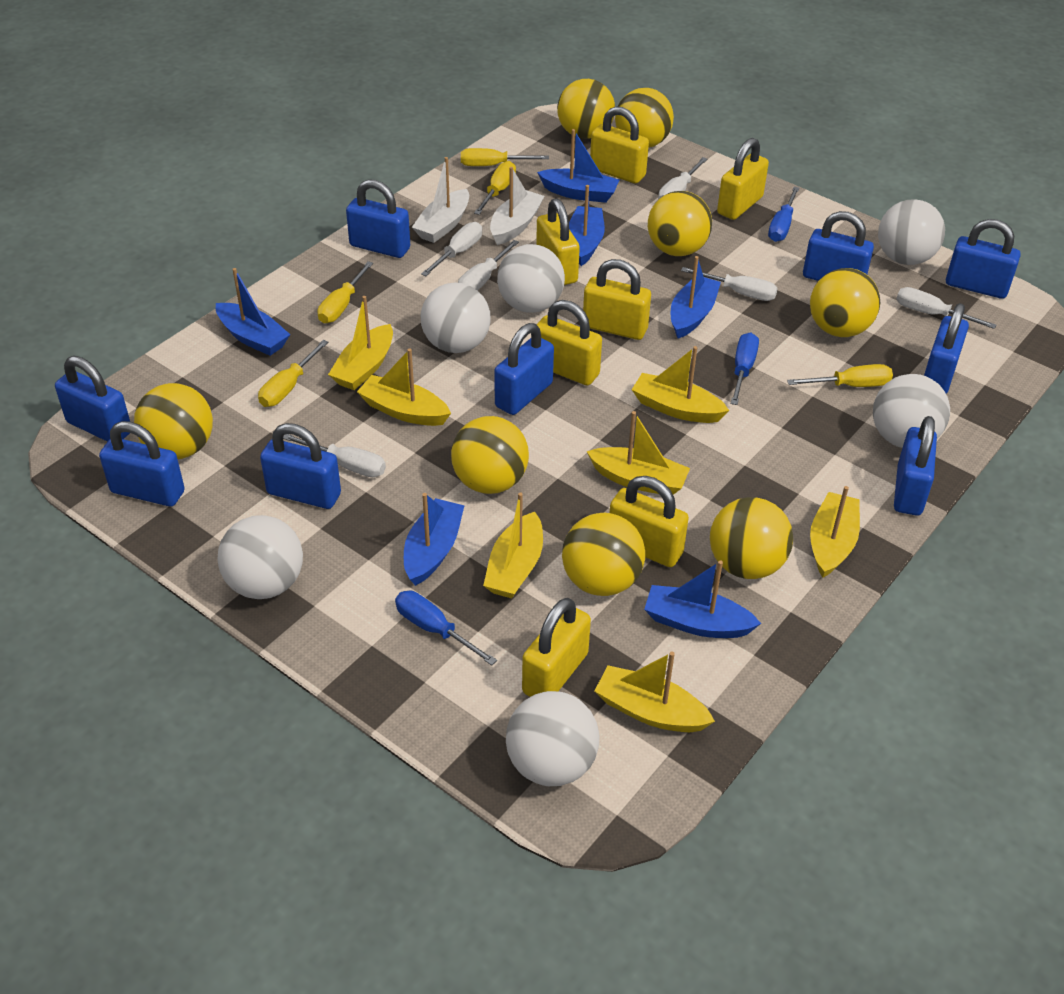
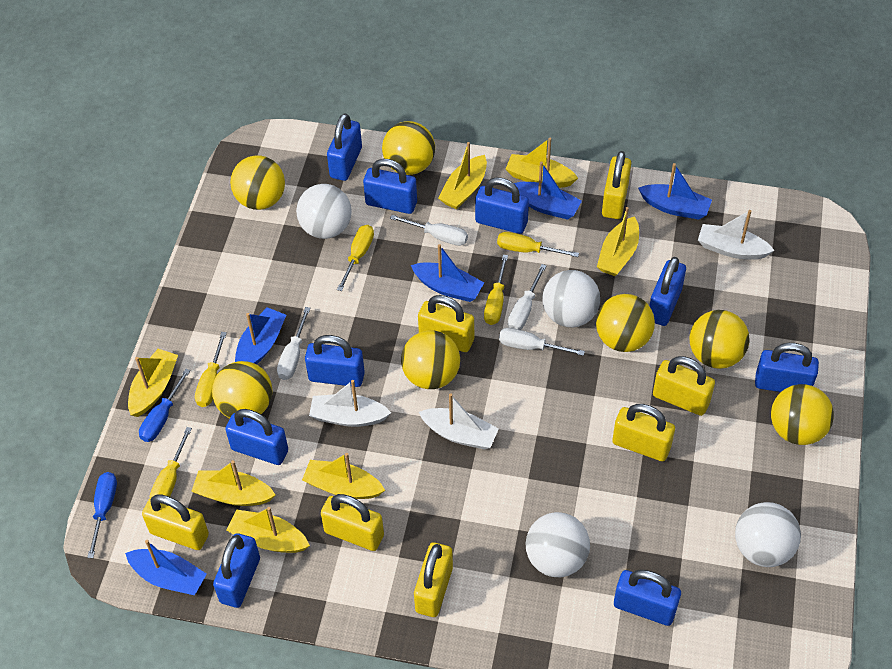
blue boat: 6 -> 5
blue screwdriver: 3 -> 2
white ball: 6 -> 4
white boat: 2 -> 3
white screwdriver: 6 -> 4
yellow ball: 8 -> 7

